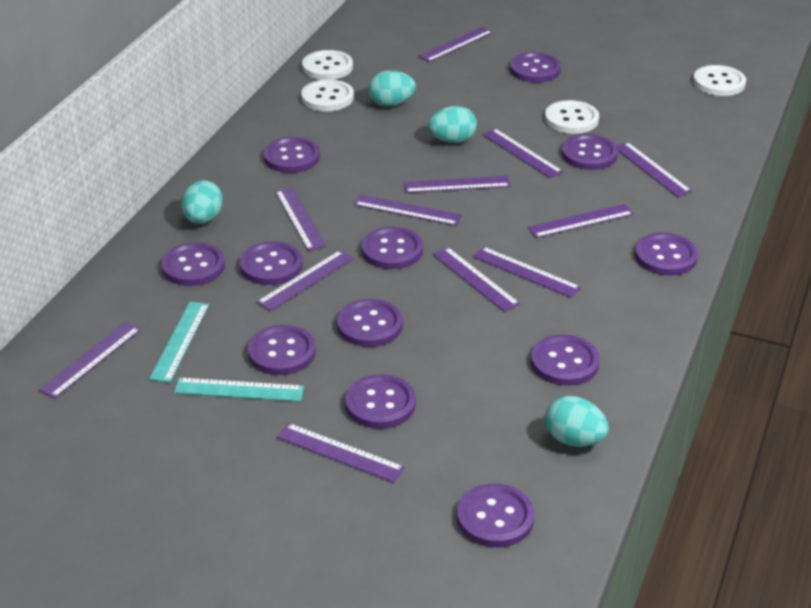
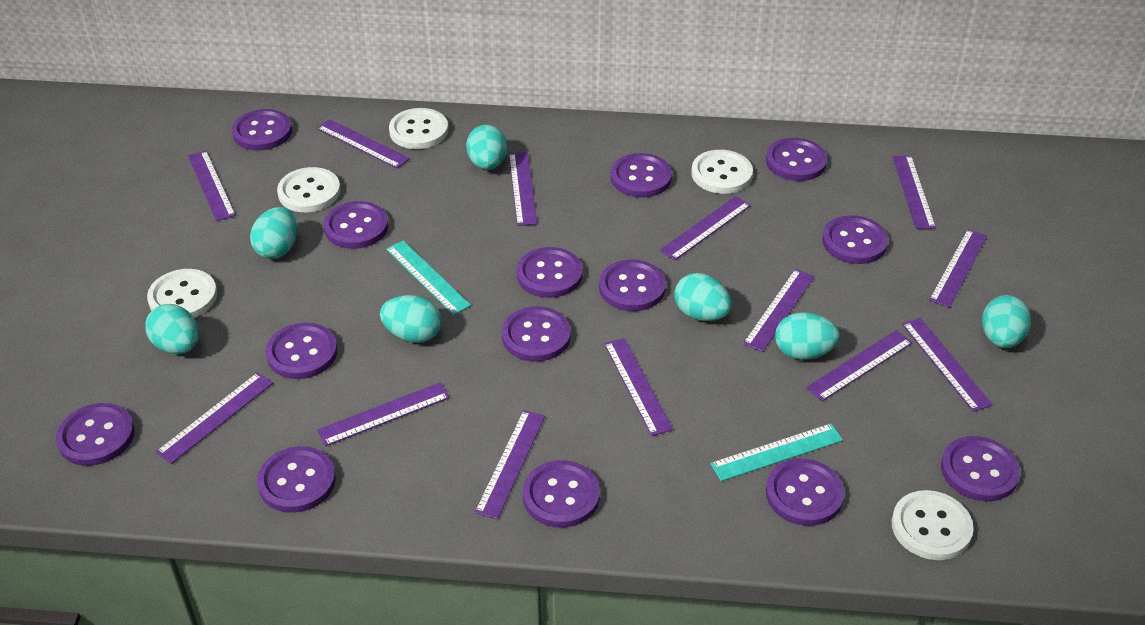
purple button: 12 -> 14
purple ruler: 12 -> 13
turquoise egg: 4 -> 7
white button: 4 -> 5

